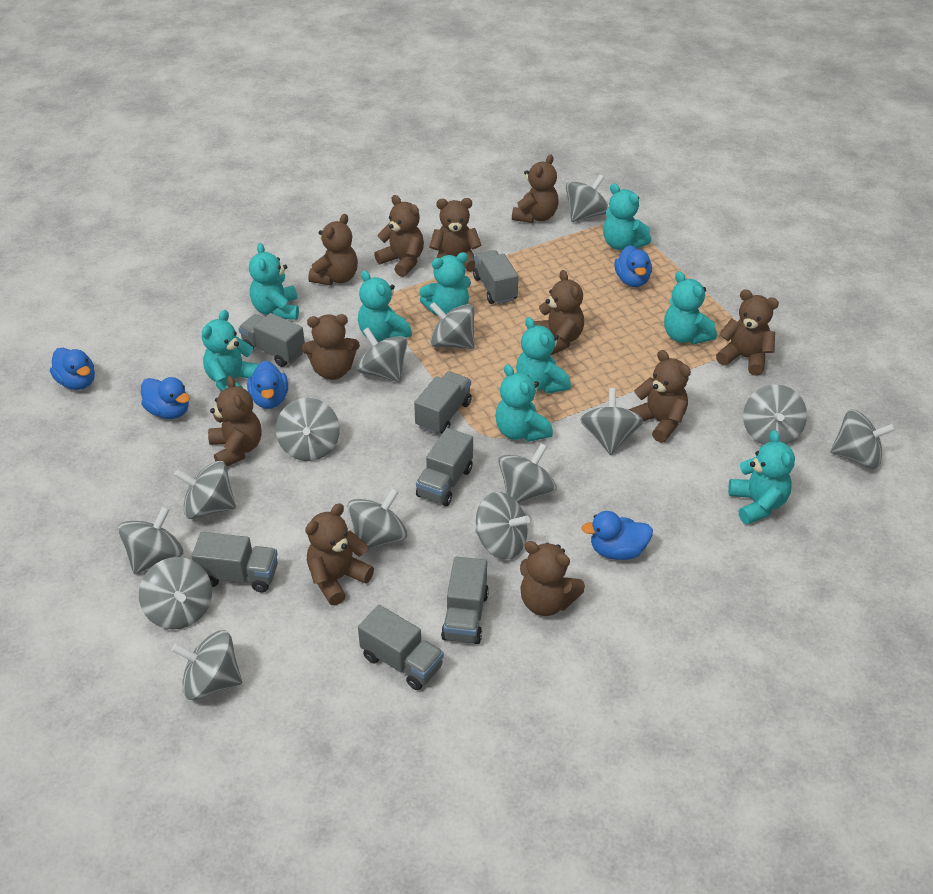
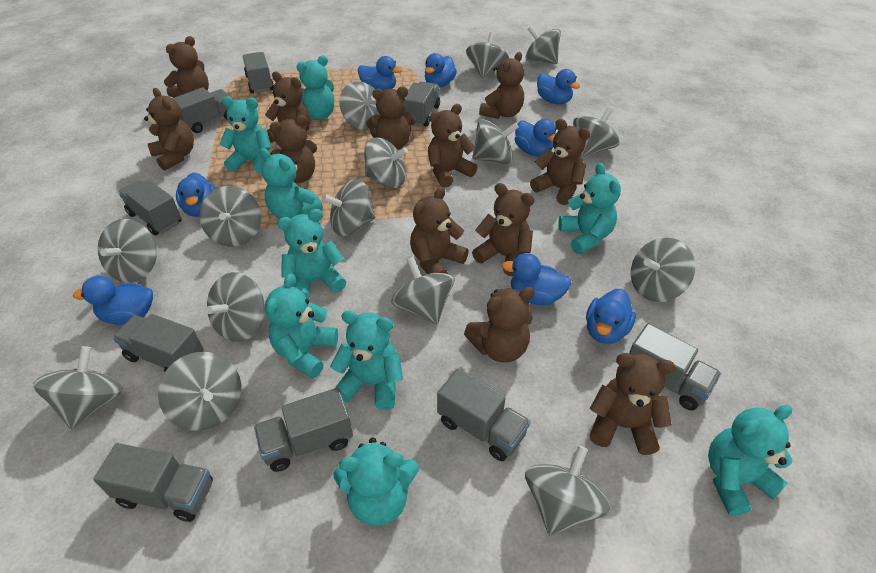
blue duck: 5 -> 8
brown teddy bear: 11 -> 12
grey spinning top: 14 -> 15
grey truck: 7 -> 9

